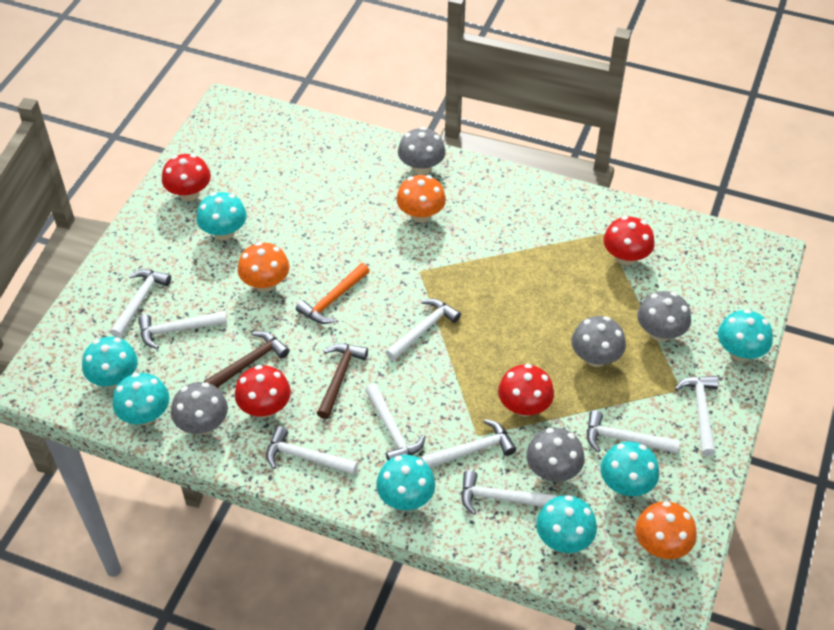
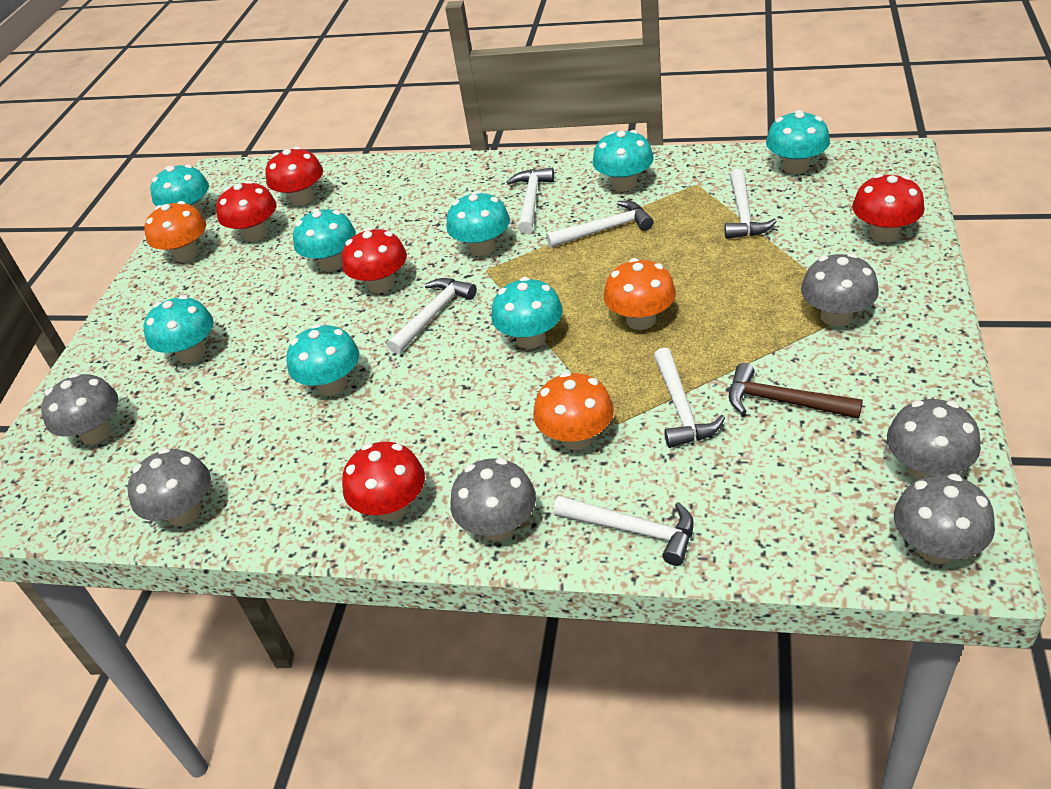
brown hammer: 2 -> 1
grey mushroom: 5 -> 6
orange hammer: 1 -> 0
red mushroom: 4 -> 5
turquoise mushroom: 7 -> 8
white hammer: 9 -> 6

